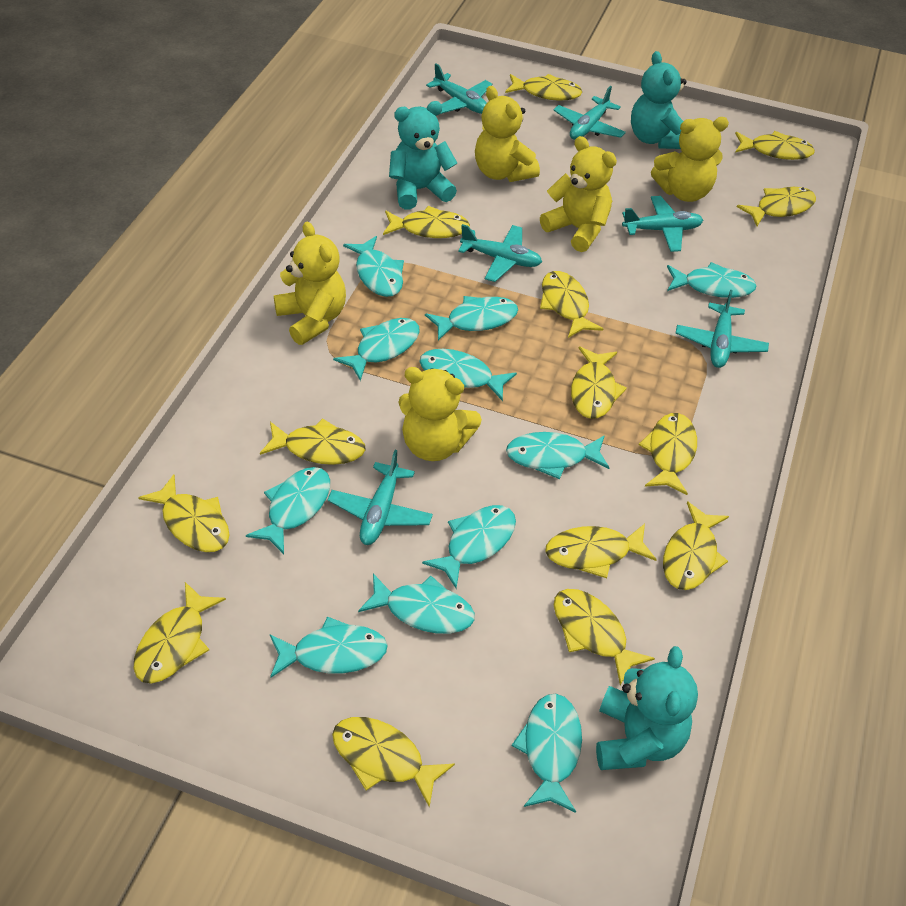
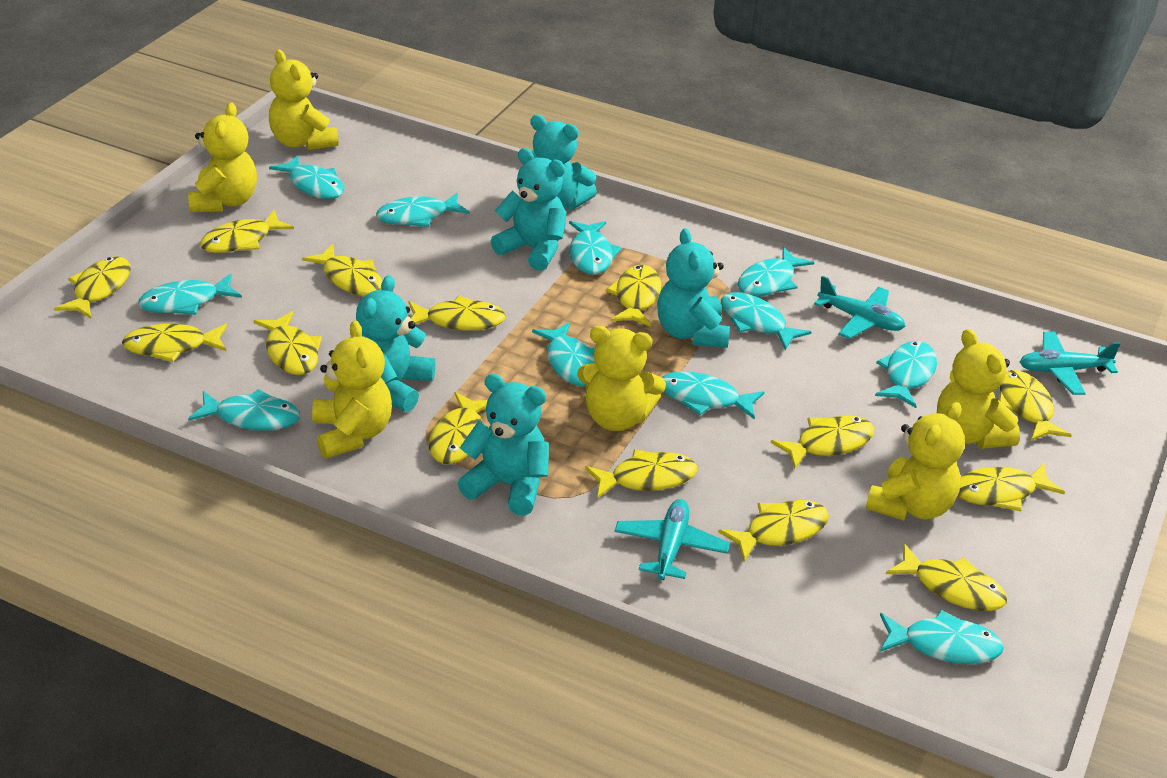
turquoise plane: 6 -> 3
turquoise teddy bear: 3 -> 5
yellow teddy bear: 5 -> 6

